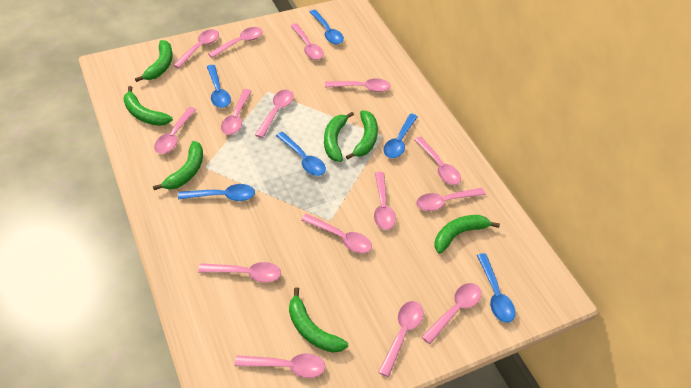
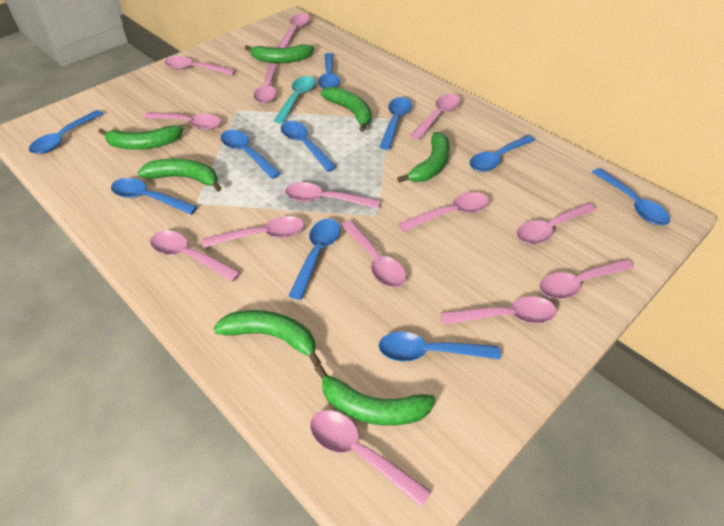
blue spoon: 6 -> 10
pink spoon: 15 -> 14
turquoise spoon: 0 -> 1

